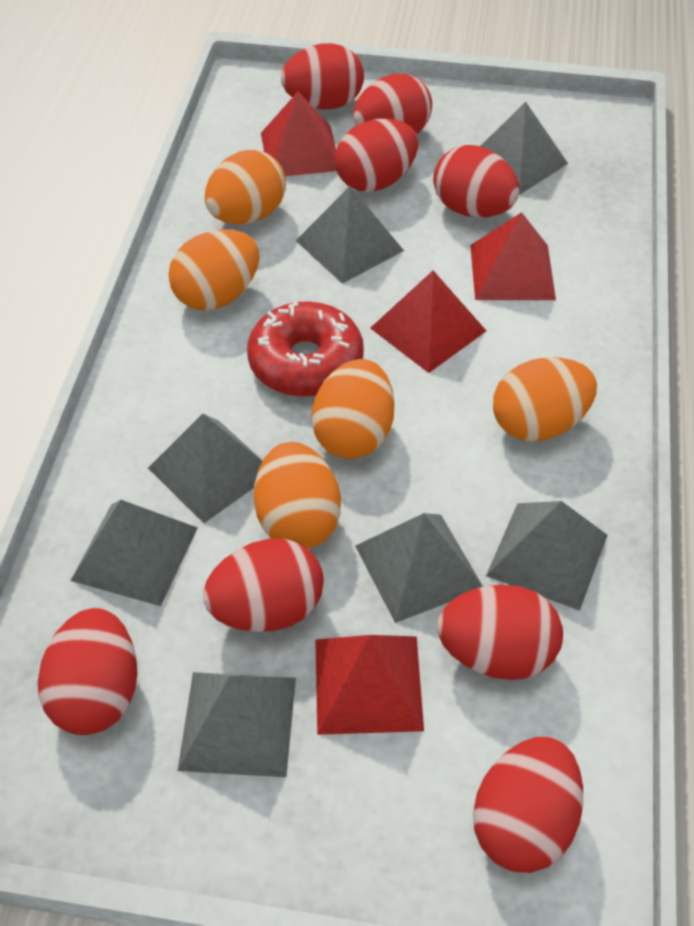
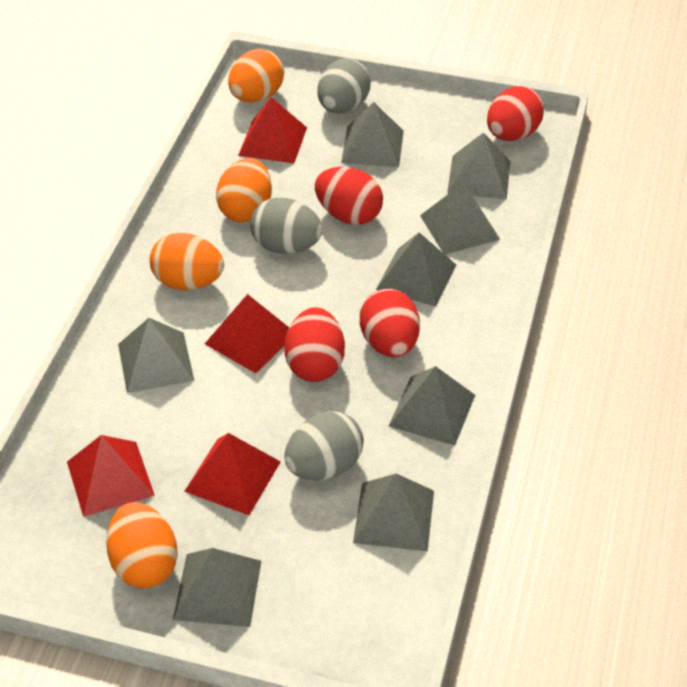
grey egg: 0 -> 3
grey pyramid: 7 -> 8
orange egg: 5 -> 4
red donut: 1 -> 0
red egg: 8 -> 4

